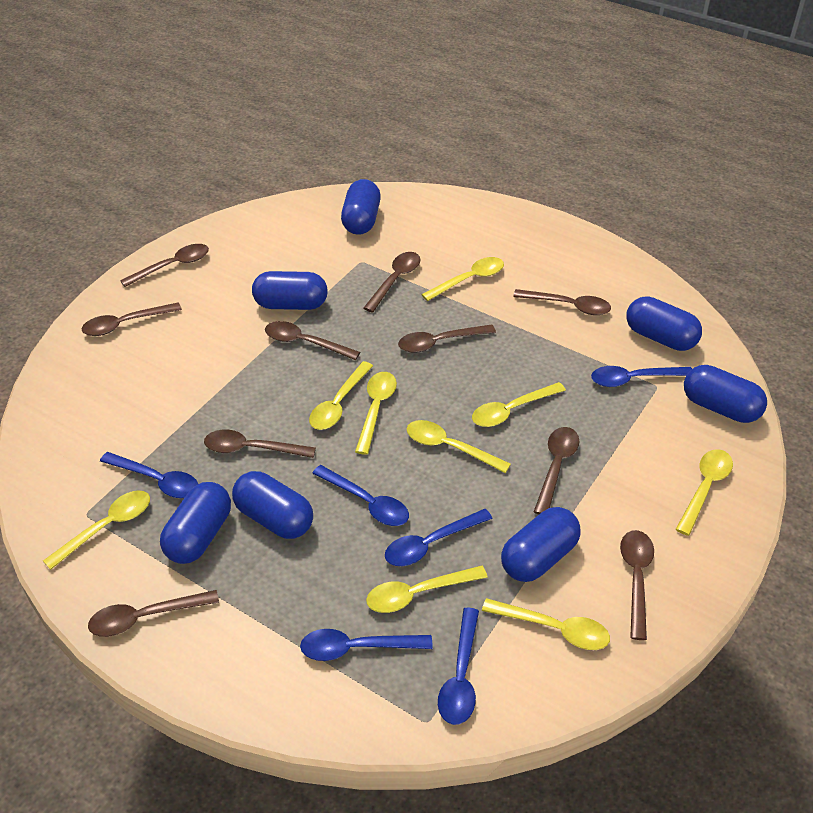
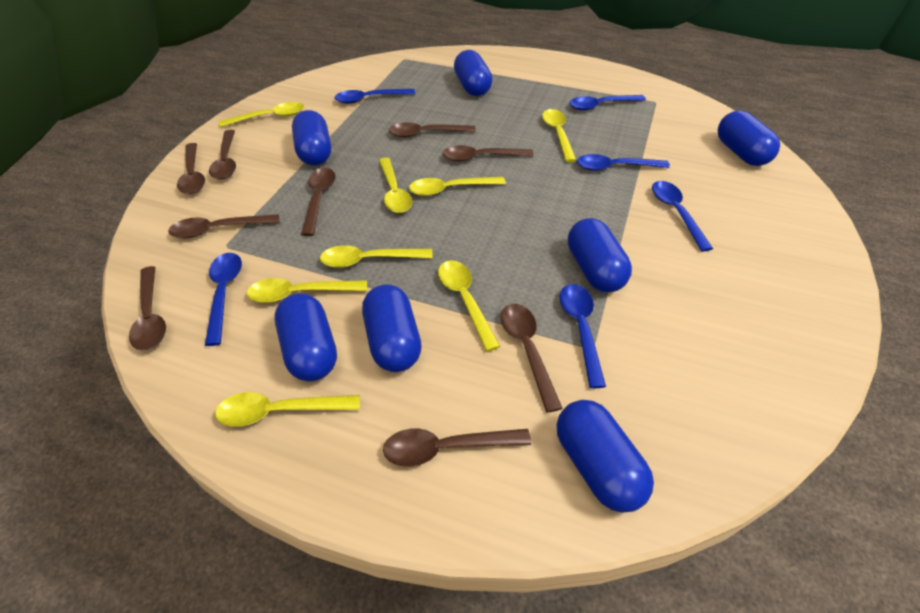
brown spoon: 10 -> 9
yellow spoon: 9 -> 8

